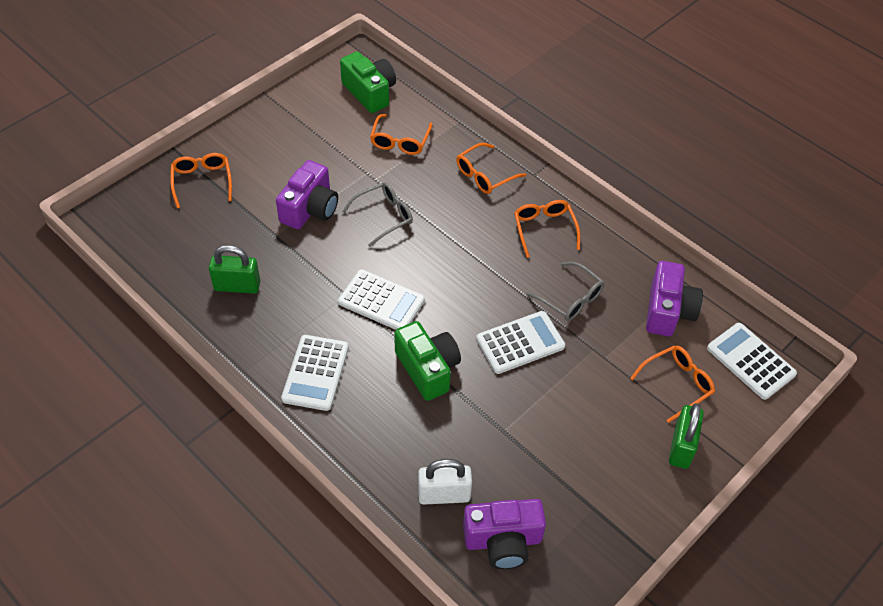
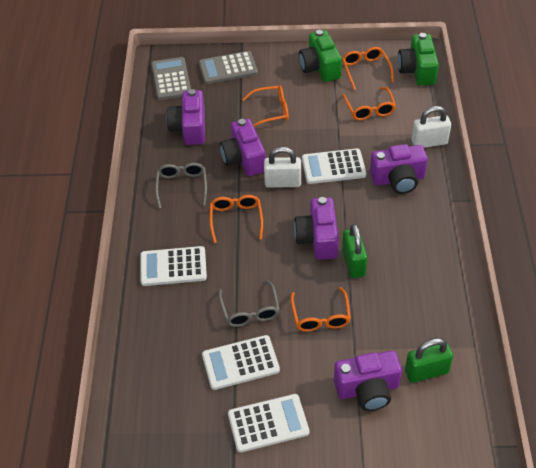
grey calculator: 0 -> 2
purple camera: 3 -> 5
white padlock: 1 -> 2

